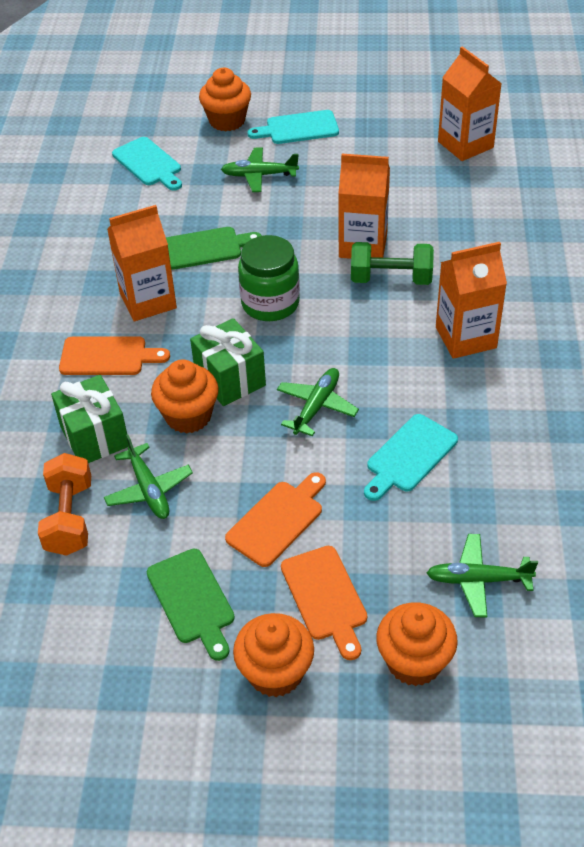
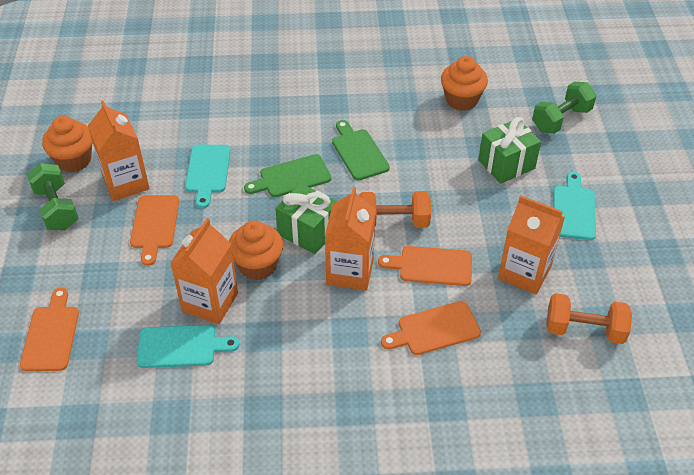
green dumbbell: 1 -> 2
green jar: 1 -> 0
green plane: 4 -> 0
orange cupcake: 4 -> 3
orange cutting board: 3 -> 4
orange dumbbell: 1 -> 2

